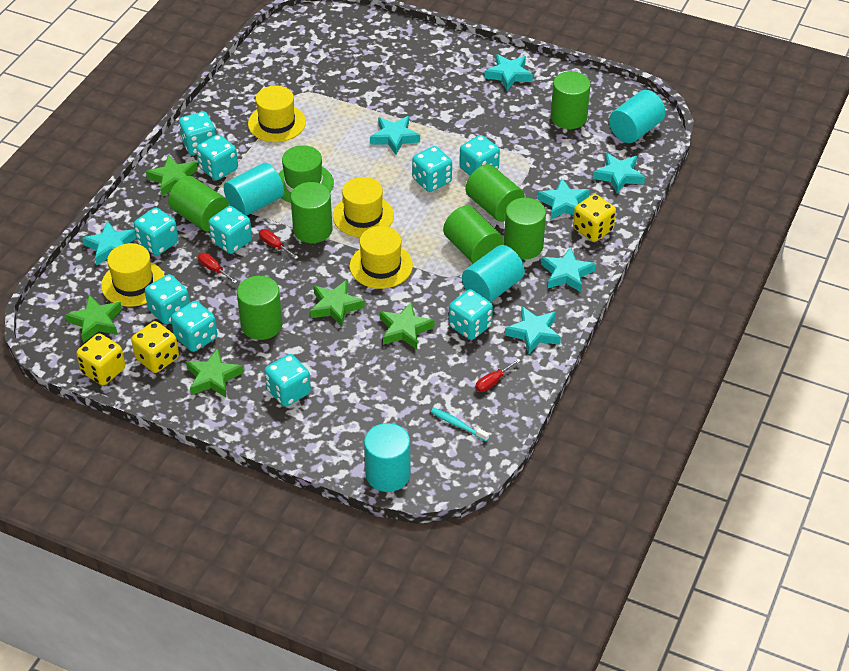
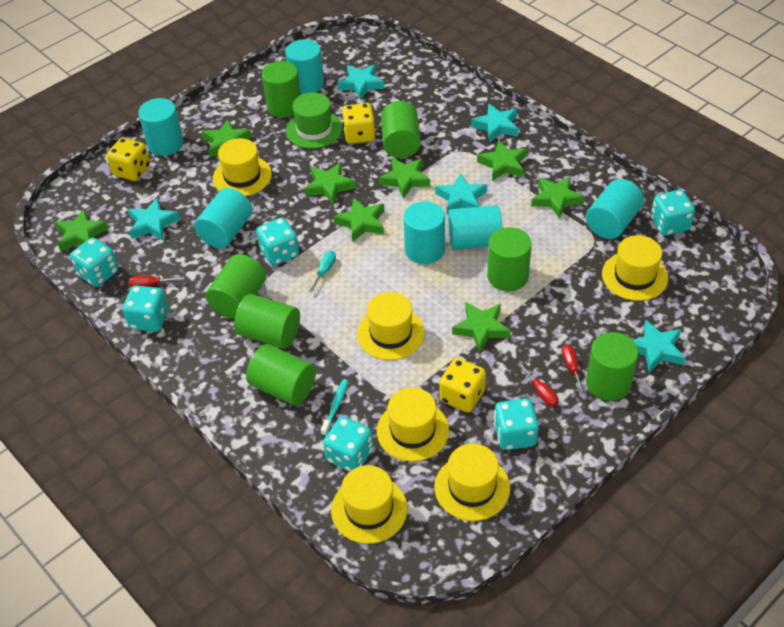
green star: 5 -> 8
turquoise cylinder: 4 -> 6
turquoise dice: 10 -> 6
turquoise screwdriver: 0 -> 1
turquoise star: 7 -> 5
yellow hat: 4 -> 6

